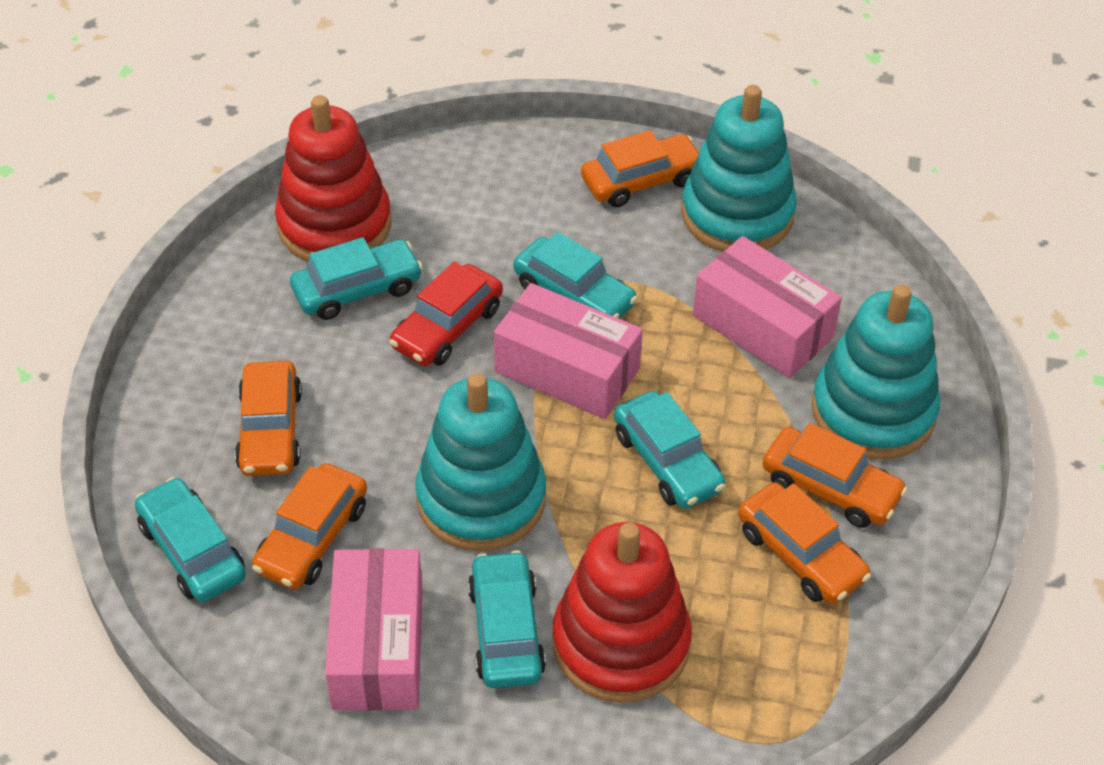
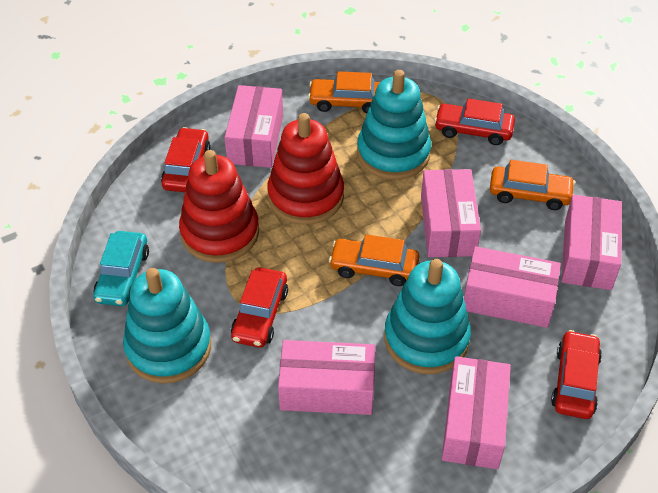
orange car: 5 -> 3
pink box: 3 -> 6
red car: 1 -> 4
turquoise car: 5 -> 1

